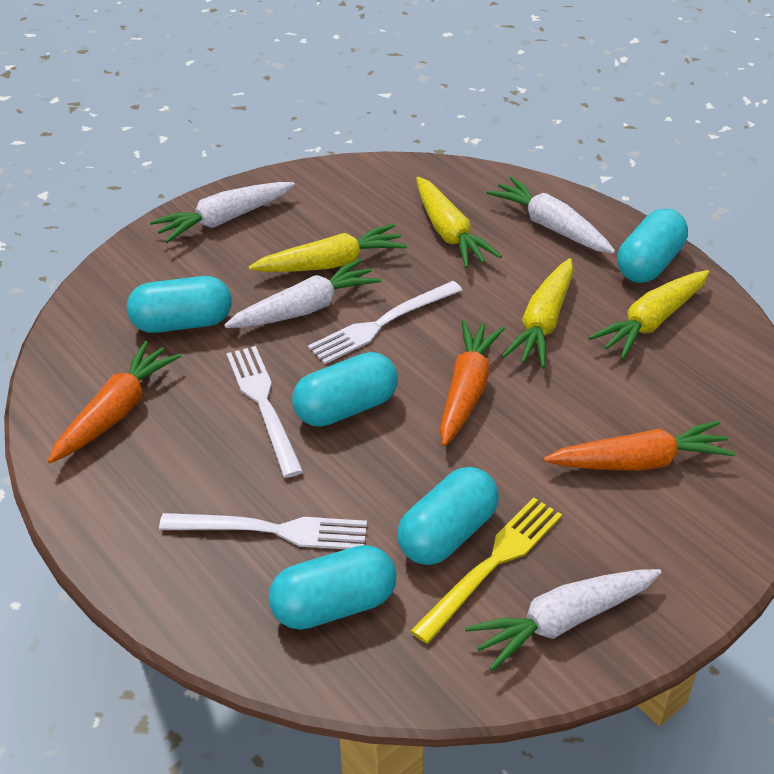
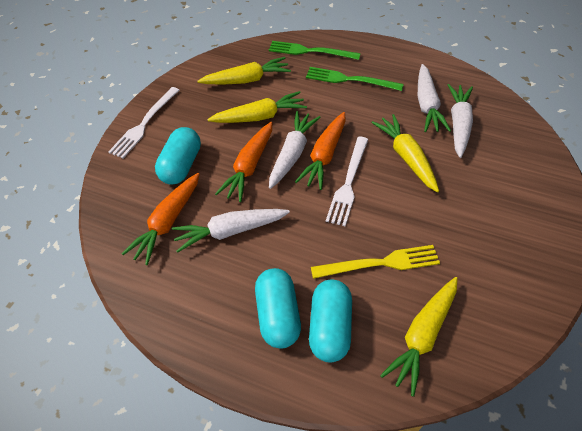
green fork: 0 -> 2
turquoise capsule: 5 -> 3
white fork: 3 -> 2

